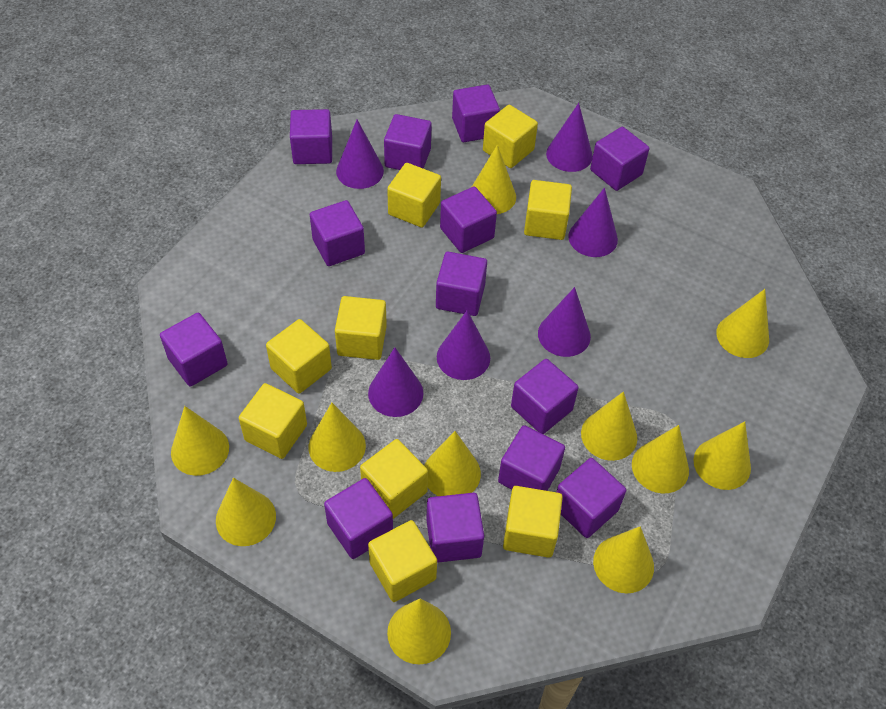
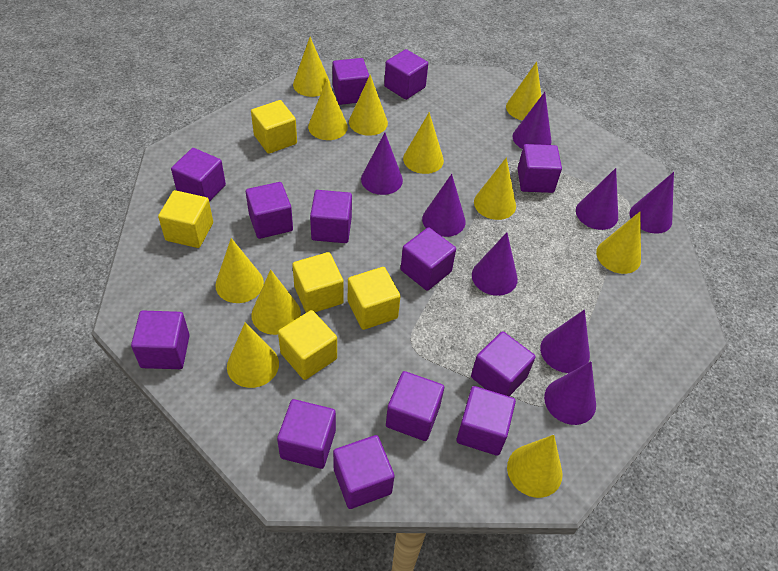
purple cone: 6 -> 8
yellow cube: 9 -> 5

